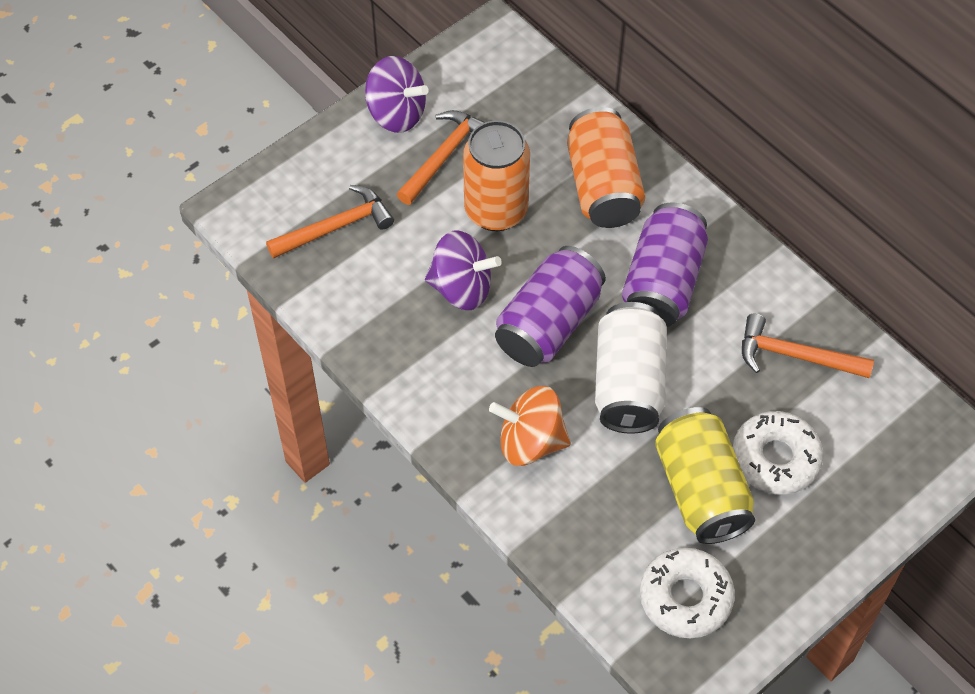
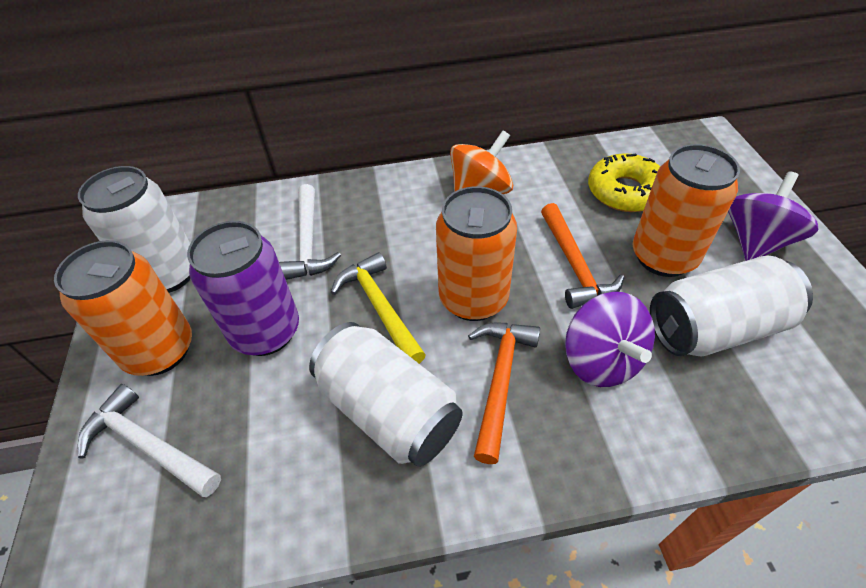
orange can: 2 -> 3
orange hammer: 3 -> 2
purple can: 2 -> 1
white can: 1 -> 3
white donut: 2 -> 0
white hammer: 0 -> 2
yellow can: 1 -> 0
yellow donut: 0 -> 1
yellow hammer: 0 -> 1

